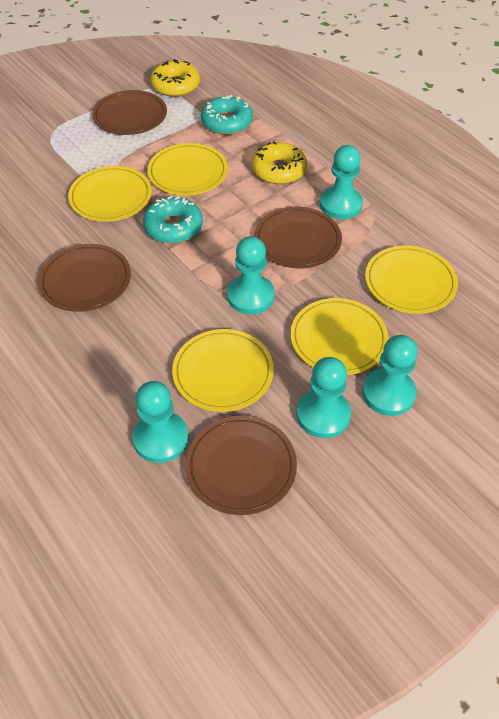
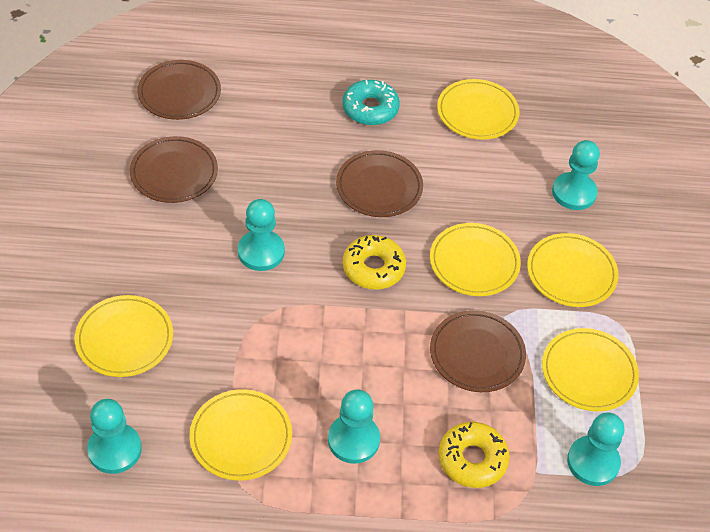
turquoise donut: 2 -> 1
yellow plate: 5 -> 6

